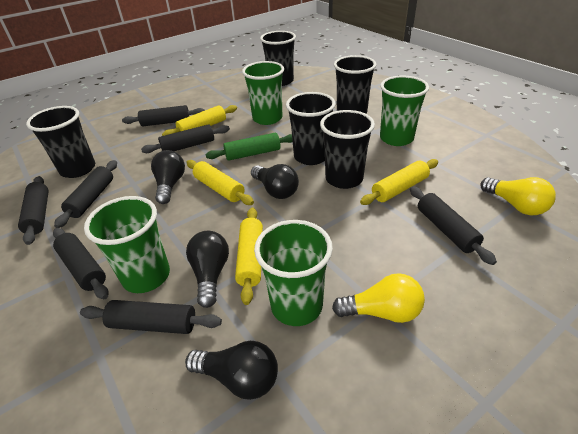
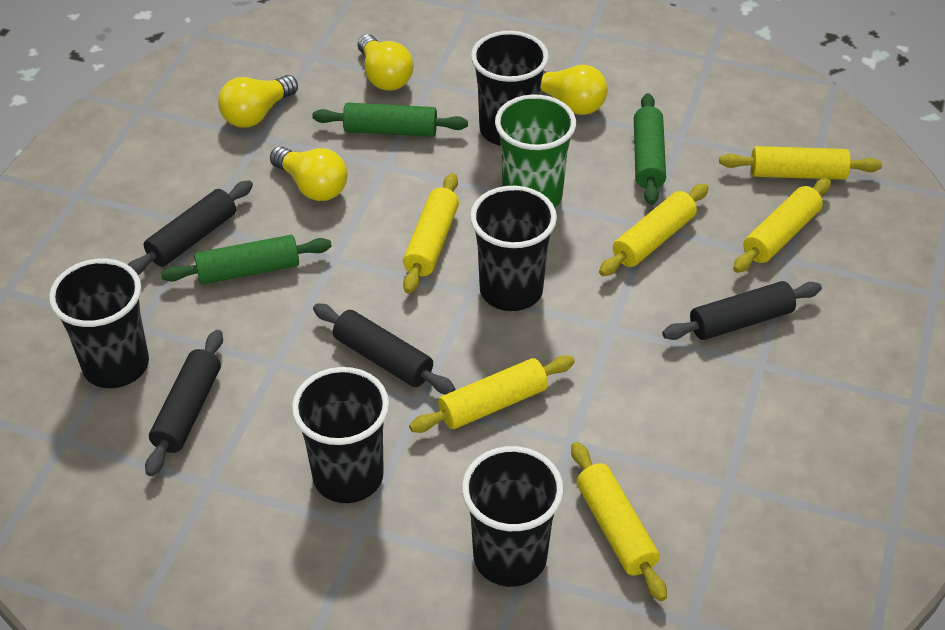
black light bulb: 4 -> 0
black rolling pin: 7 -> 4
green cup: 4 -> 1
green rolling pin: 1 -> 3
yellow light bulb: 2 -> 4
yellow rolling pin: 4 -> 6

